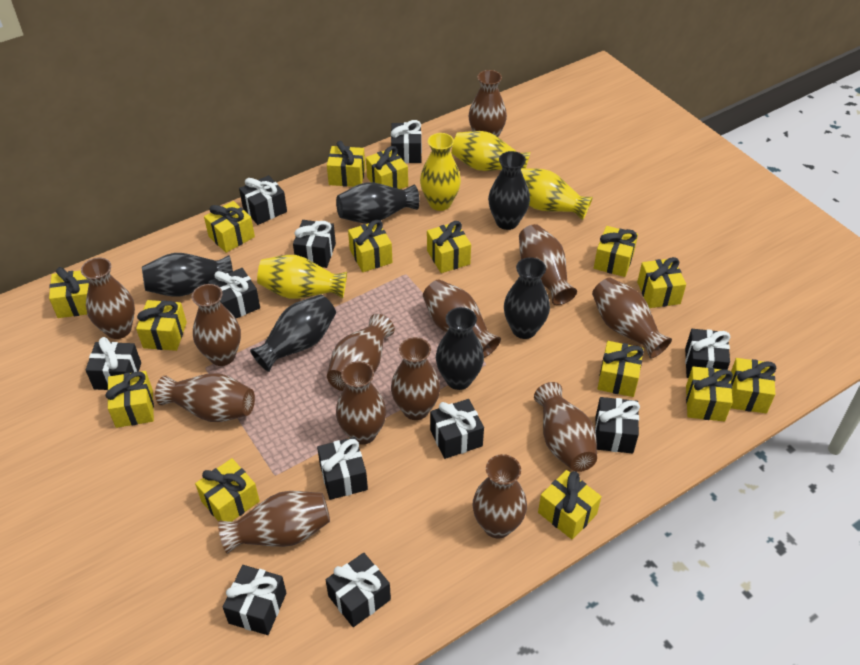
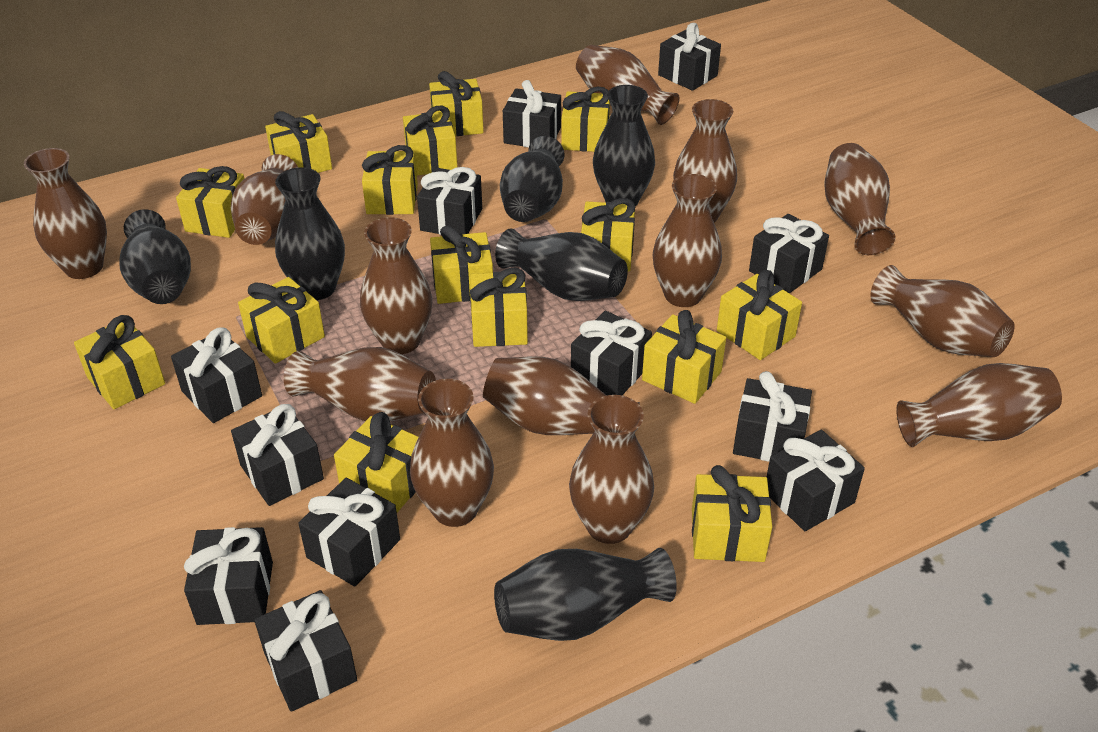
black gift: 11 -> 12
yellow vase: 4 -> 0

